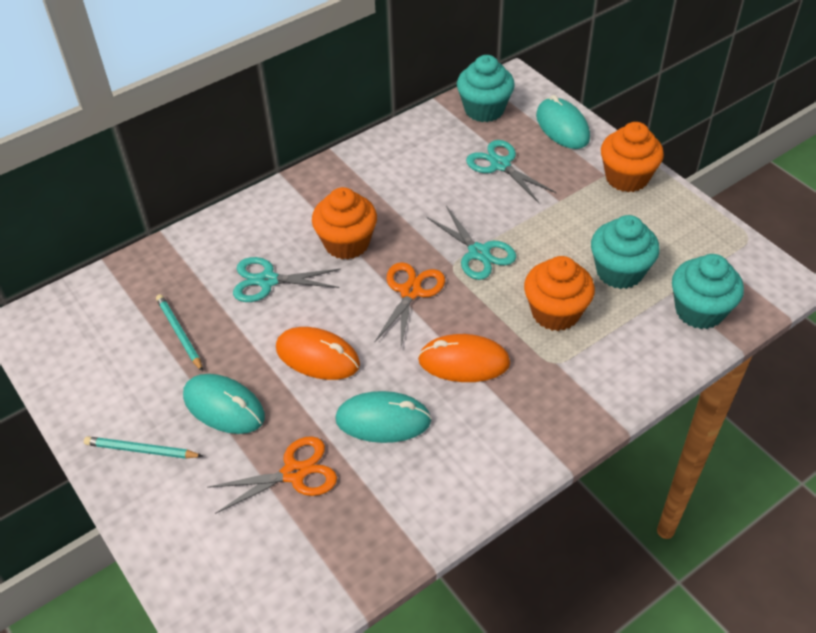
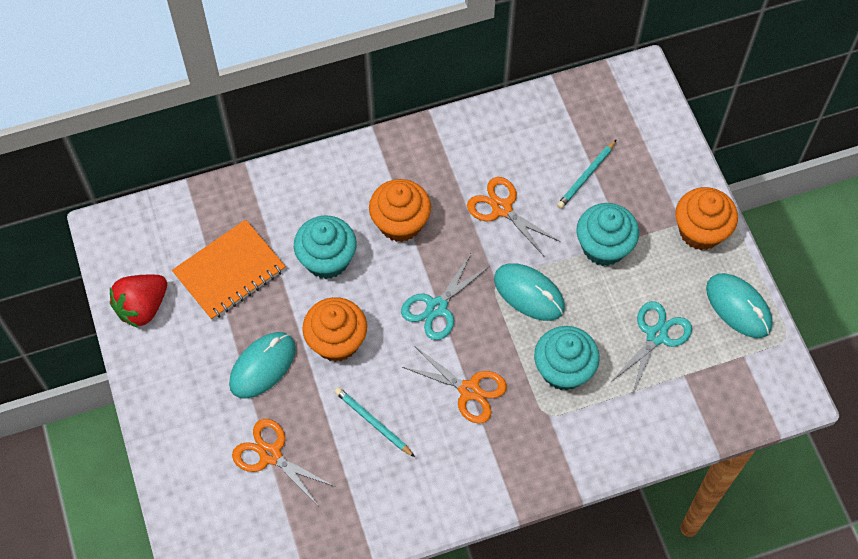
orange mouse: 2 -> 0
orange notebook: 0 -> 1
orange scissors: 2 -> 3
red strawberry: 0 -> 1
turquoise scissors: 3 -> 2

